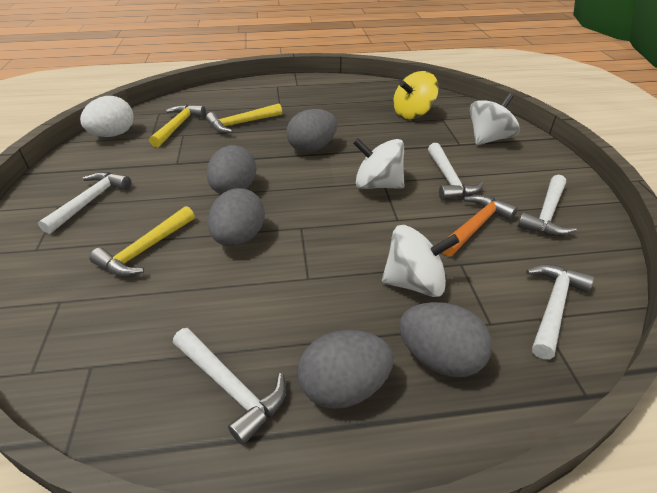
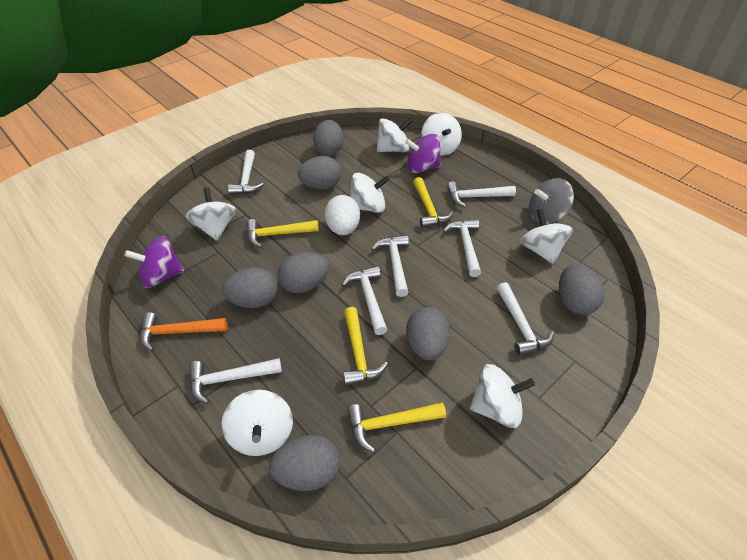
grey egg: 5 -> 7
grey spinning top: 0 -> 1
purple spinning top: 0 -> 2
white hammer: 5 -> 7
white spinning top: 3 -> 7
yellow hammer: 3 -> 4
yellow spinning top: 1 -> 0

